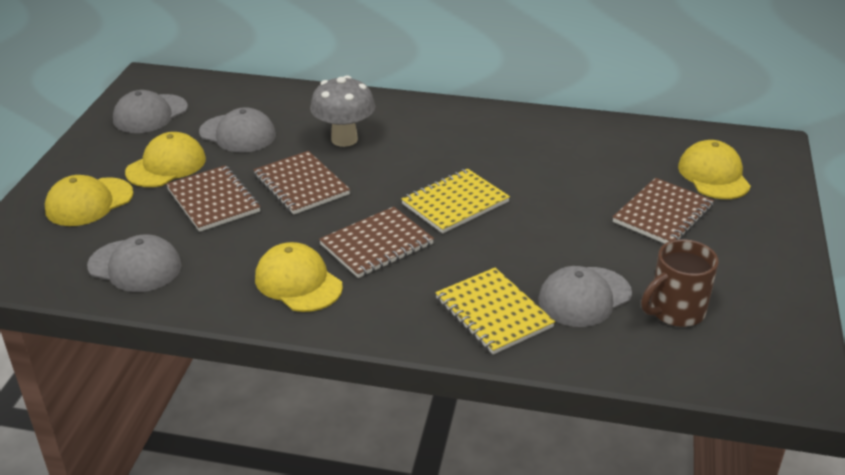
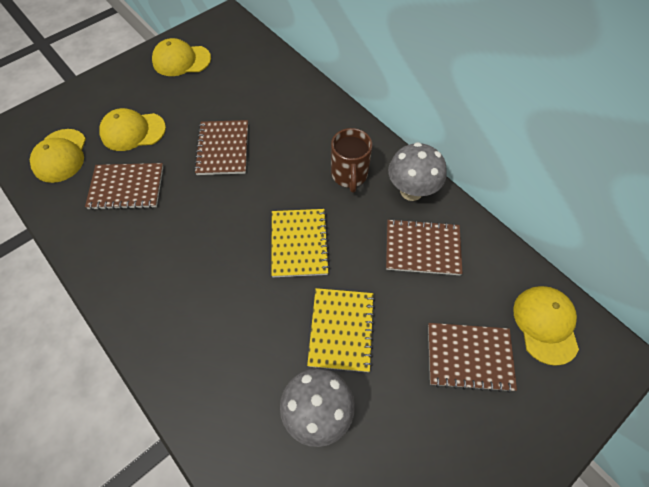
grey cap: 4 -> 0
grey mushroom: 1 -> 2

